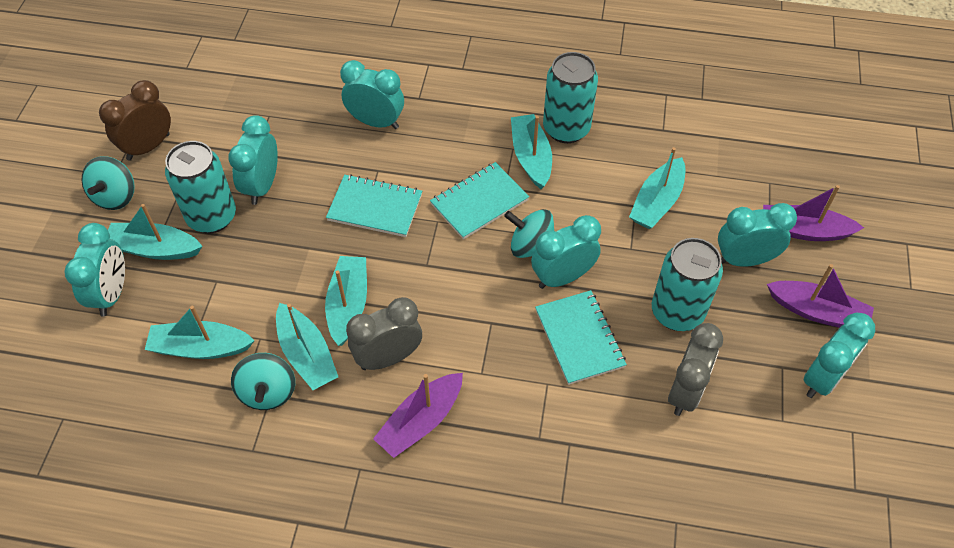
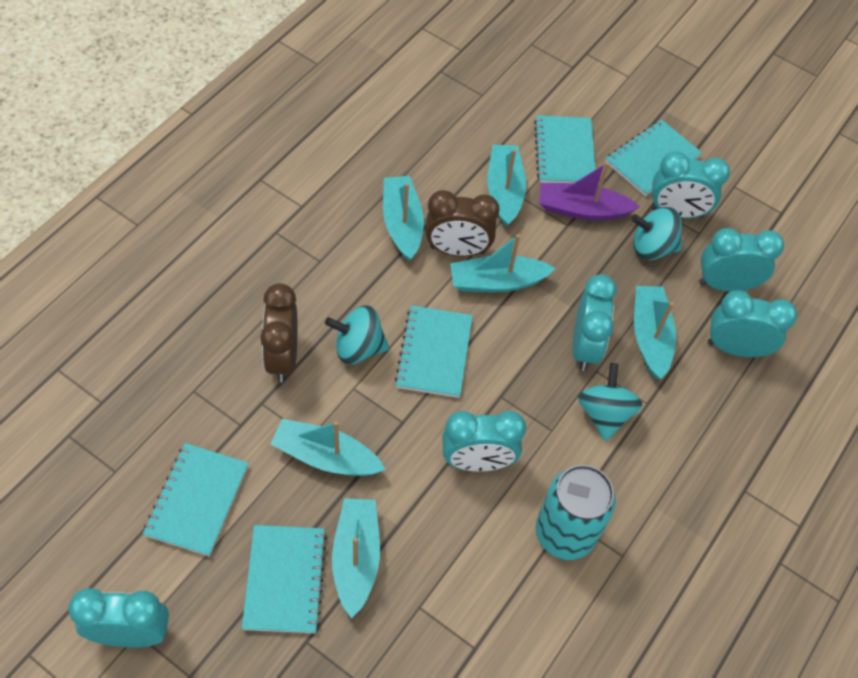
brown clock: 1 -> 2
grey clock: 2 -> 0
purple boat: 3 -> 1
turquoise can: 3 -> 1
turquoise notebook: 3 -> 5

